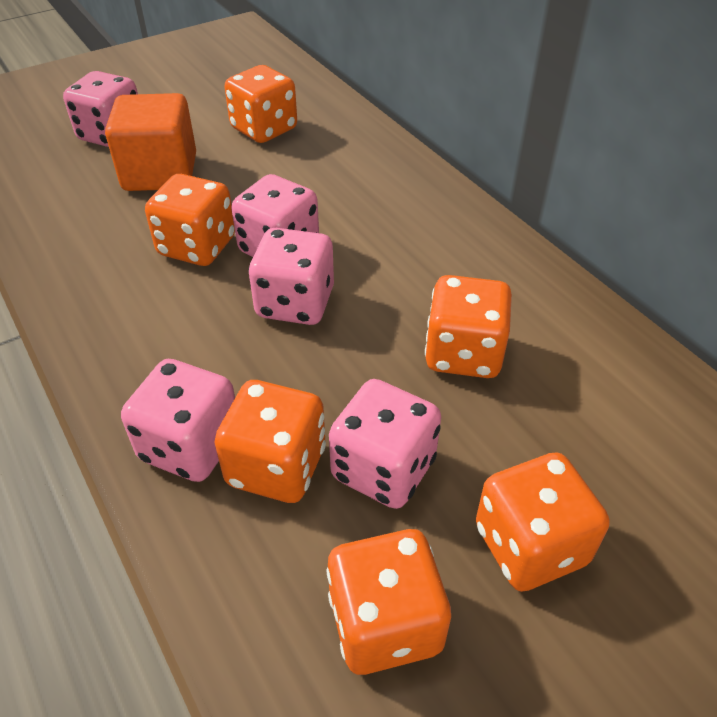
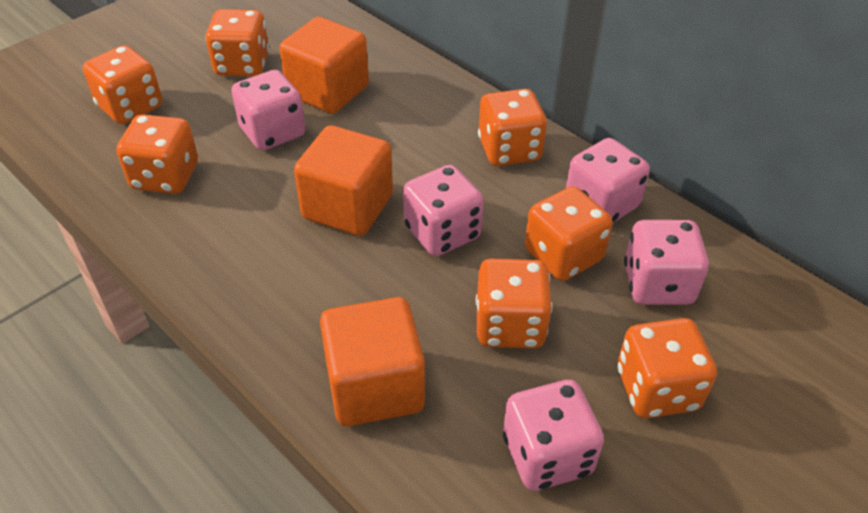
orange cube: 1 -> 3
orange dice: 6 -> 7

